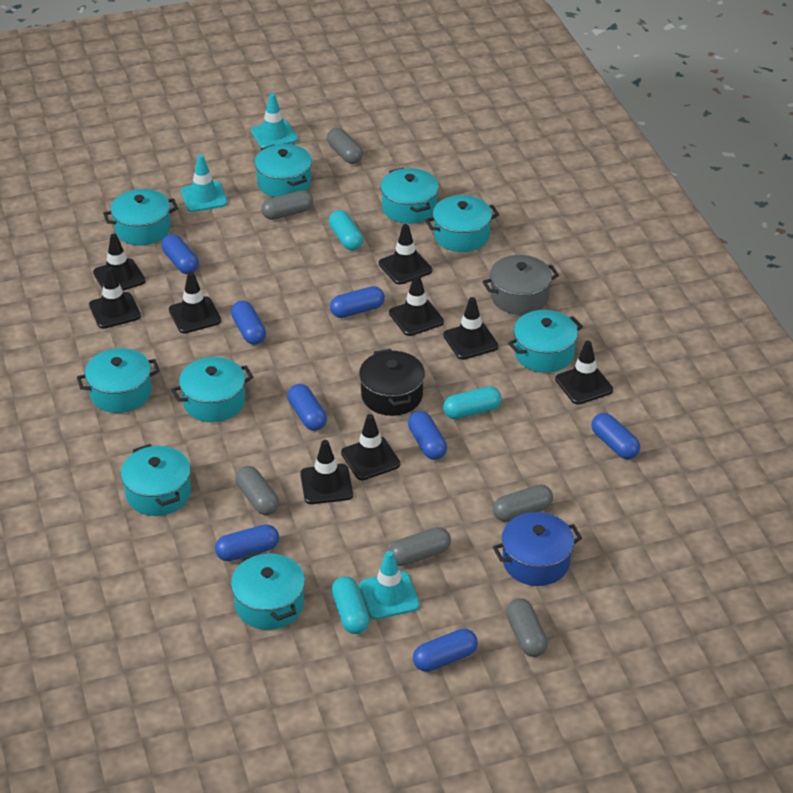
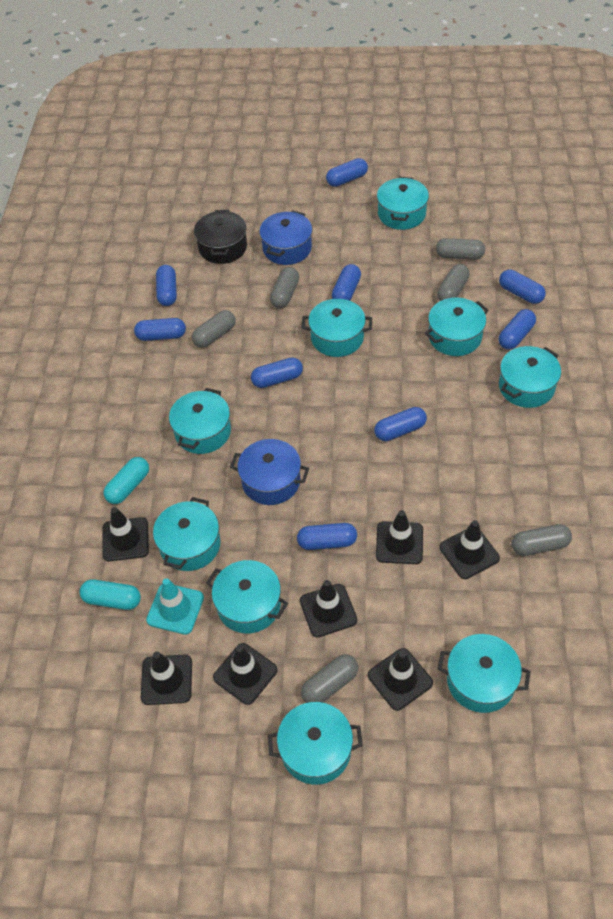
black traffic cone: 9 -> 7
blue capsule: 8 -> 9
blue pot: 1 -> 2
grey pot: 1 -> 0
turquoise capsule: 3 -> 2
turquoise traffic cone: 3 -> 1

